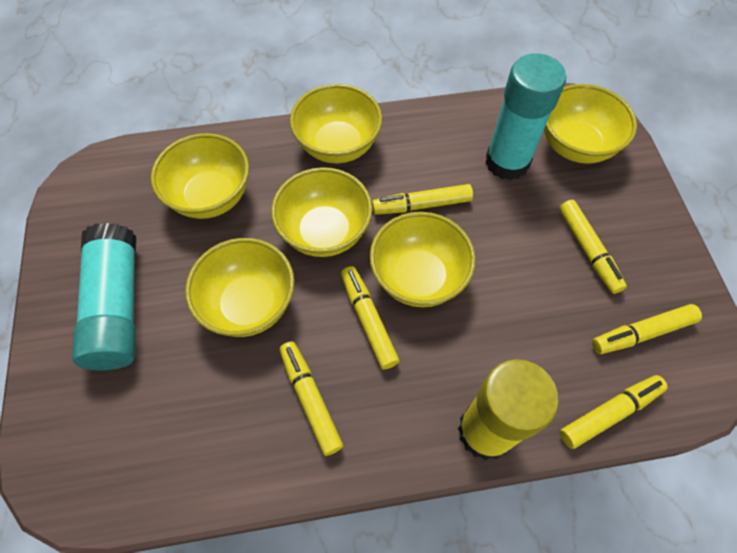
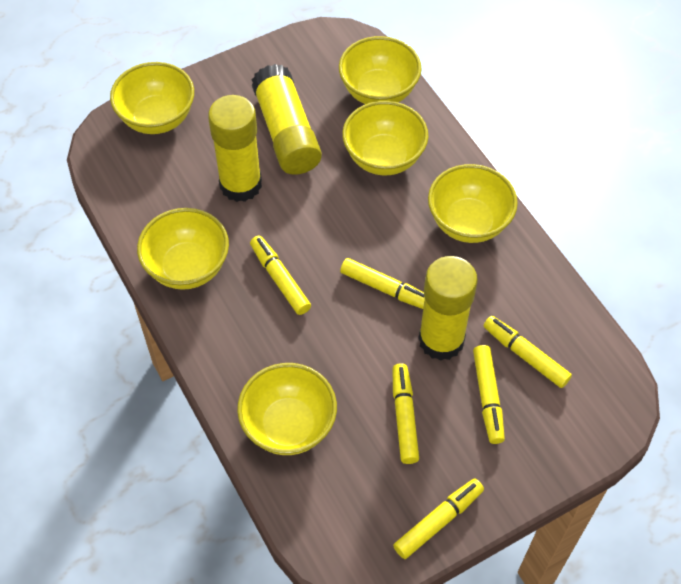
turquoise glue stick: 2 -> 0
yellow glue stick: 1 -> 3

